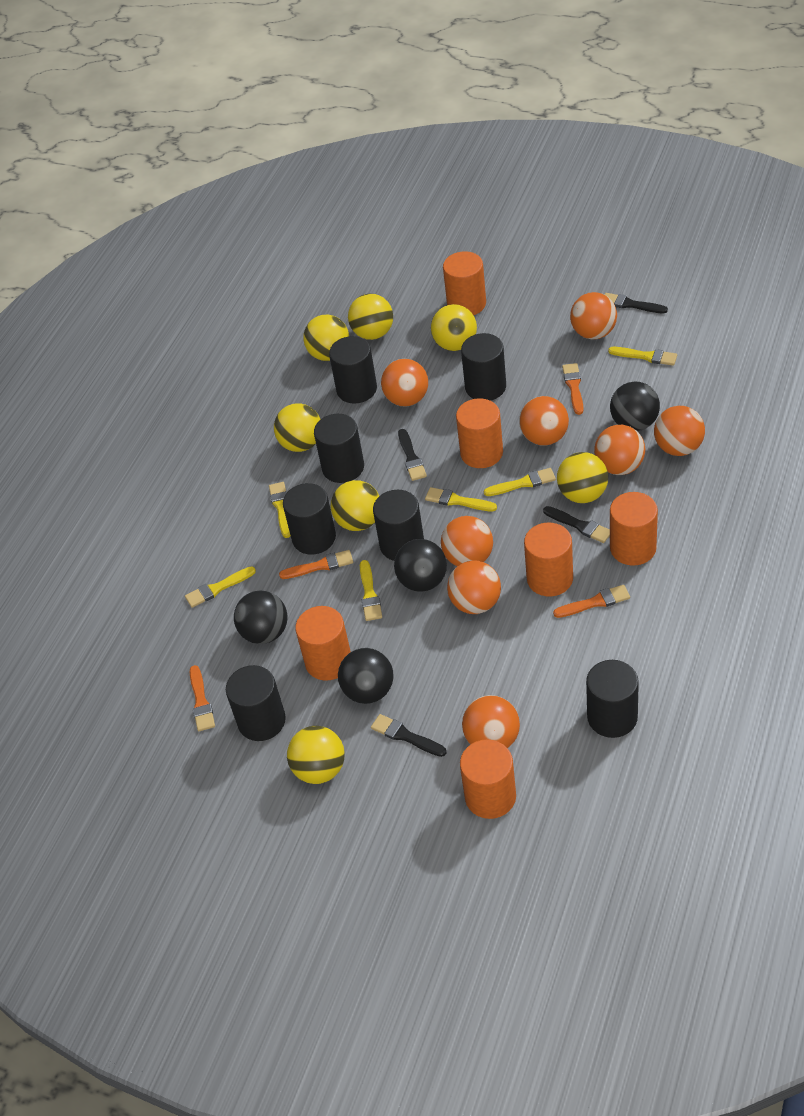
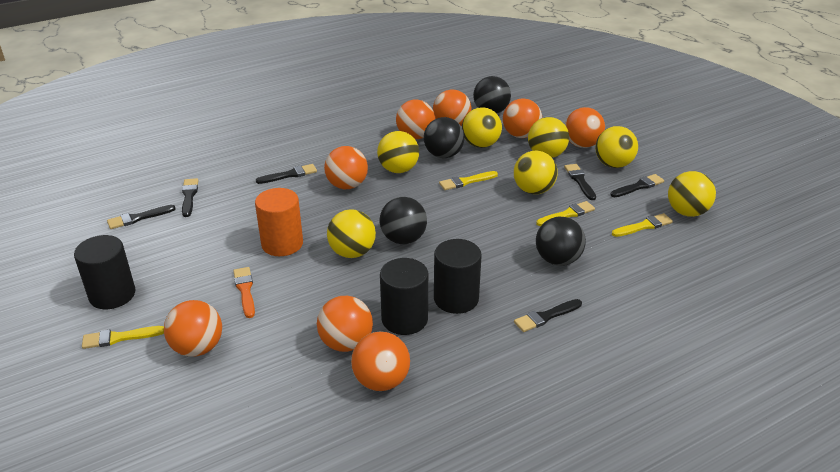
black brush: 4 -> 6
black cylinder: 7 -> 3
orange brush: 4 -> 1
orange cylinder: 6 -> 1
yellow brush: 6 -> 4

